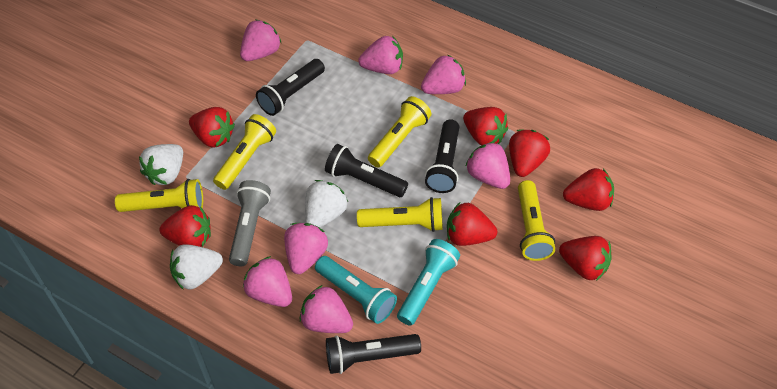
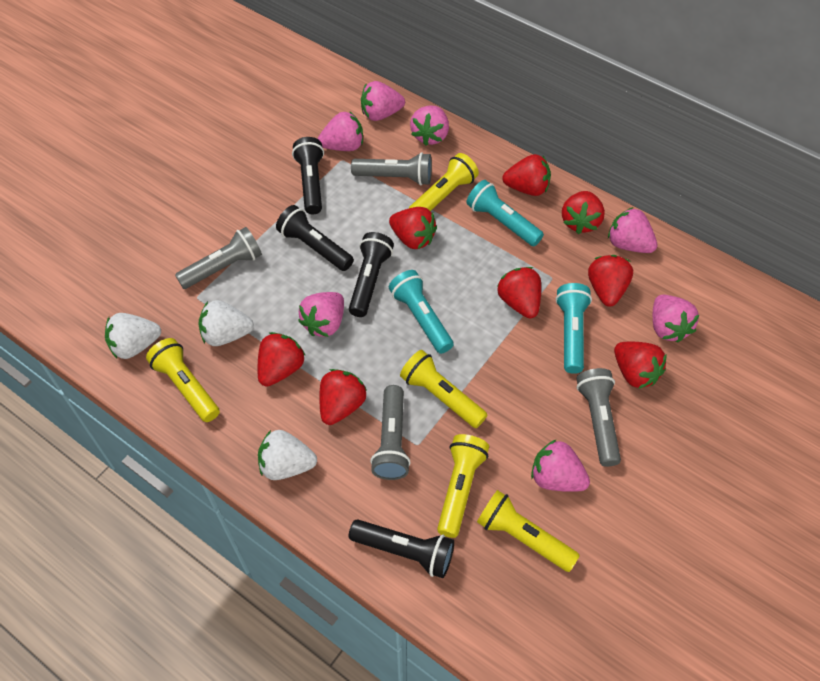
grey flashlight: 1 -> 4
red strawberry: 7 -> 8
turquoise flashlight: 2 -> 3

